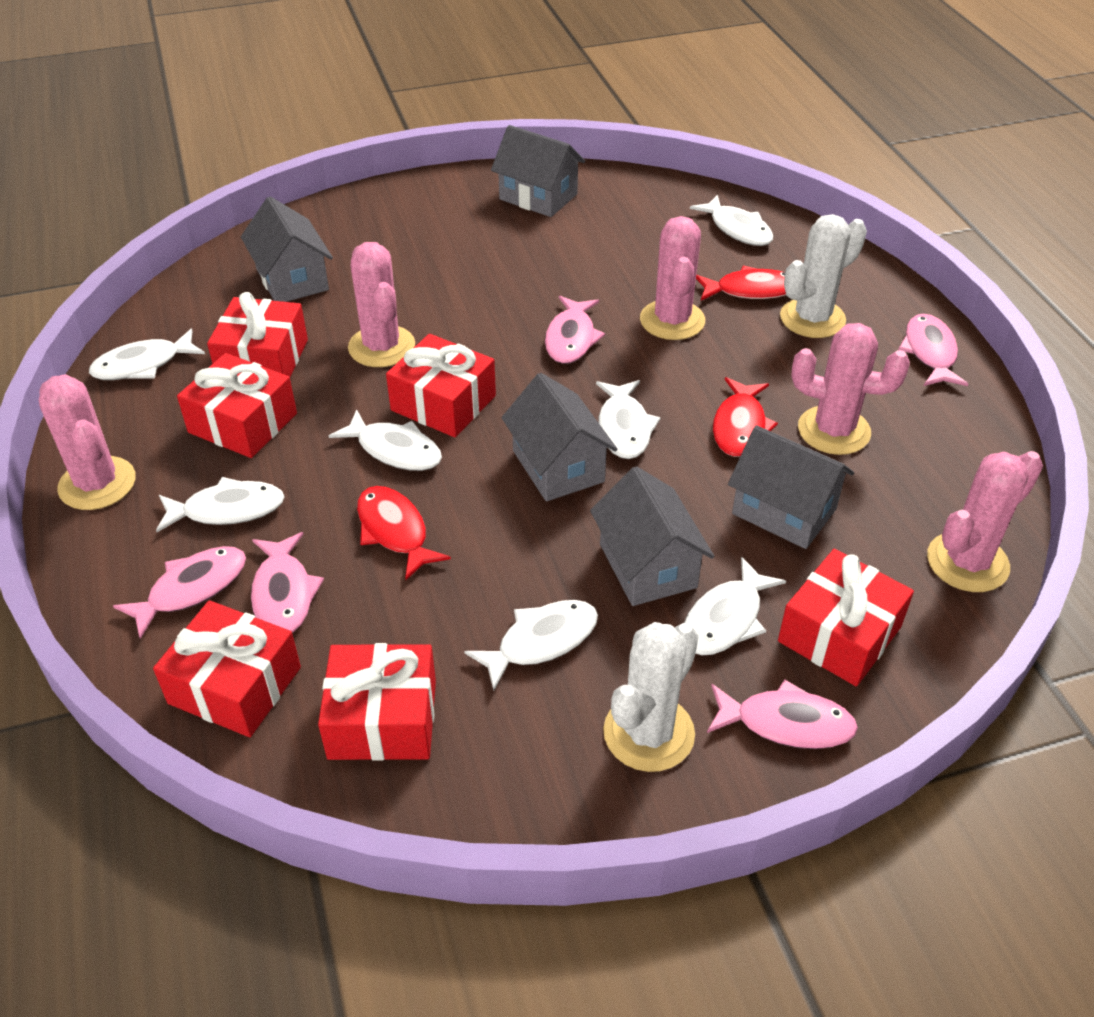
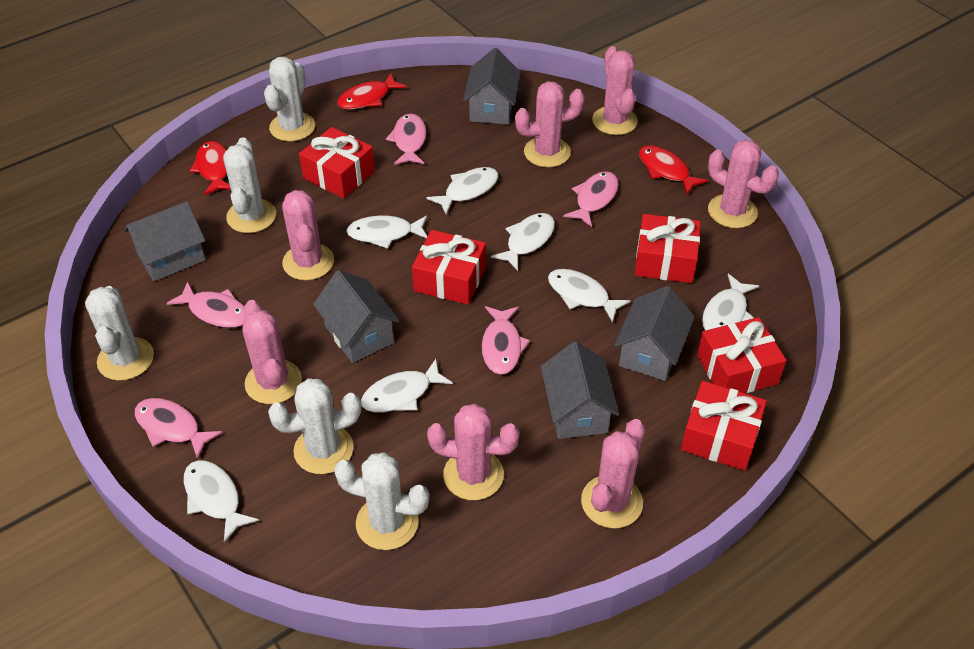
pink cactus: 5 -> 7
red gift: 6 -> 5
white cactus: 2 -> 5

